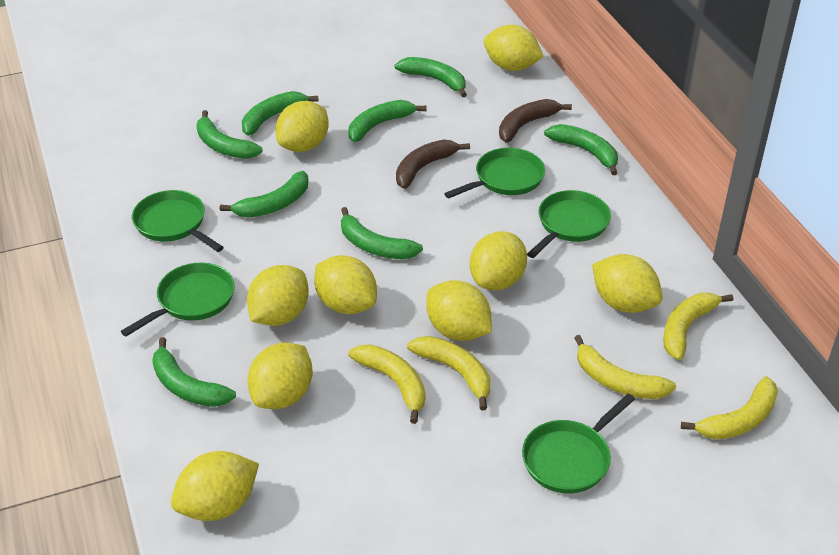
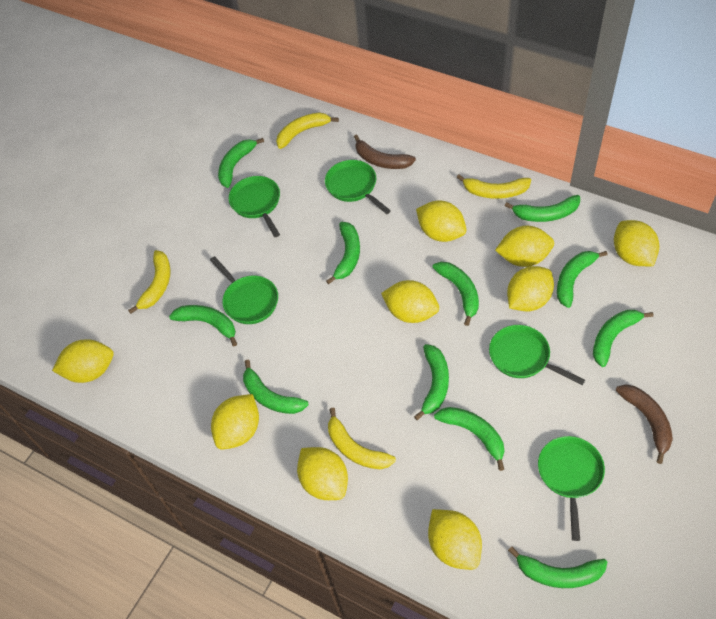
green banana: 8 -> 11
yellow banana: 5 -> 4

